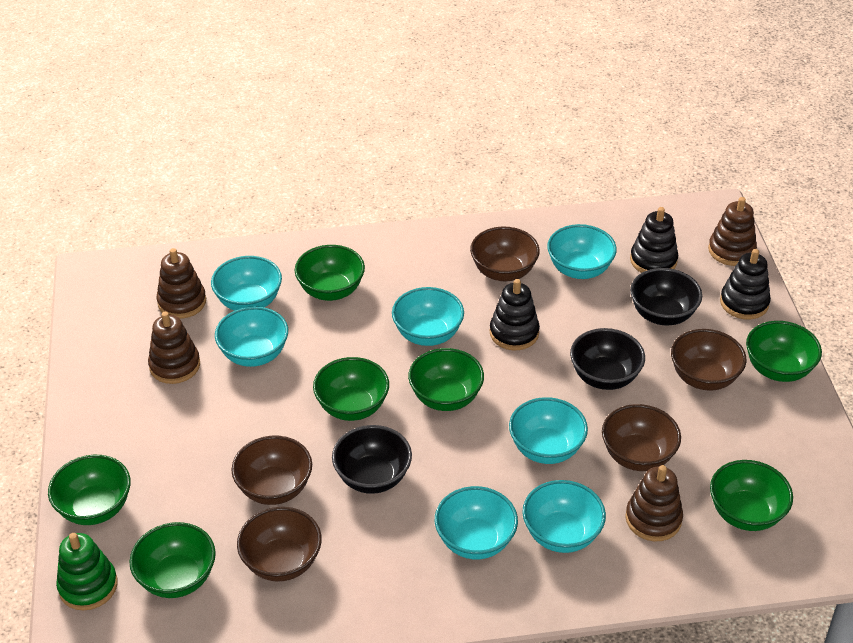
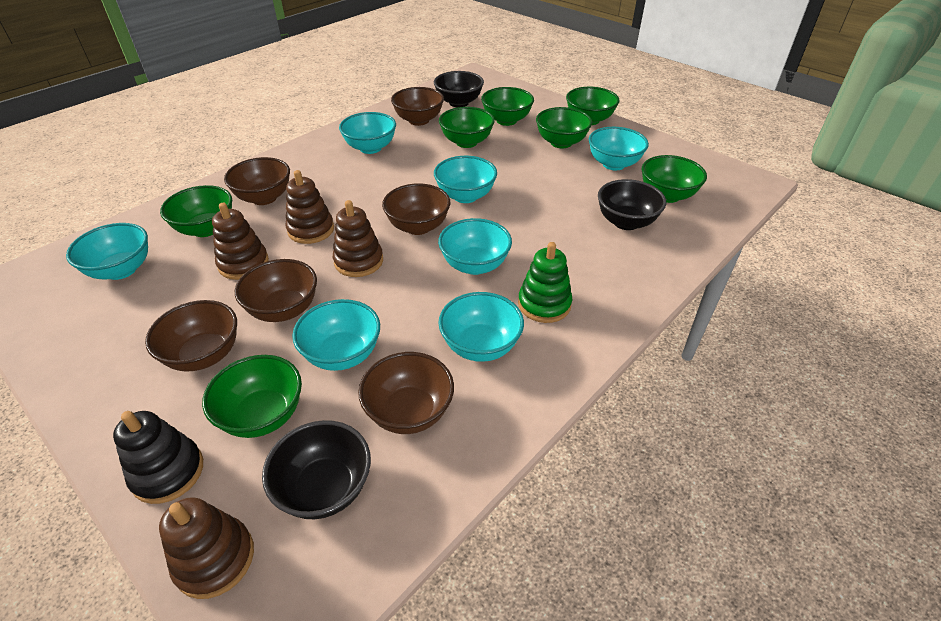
black stacking toy: 3 -> 1
brown bowl: 5 -> 6

